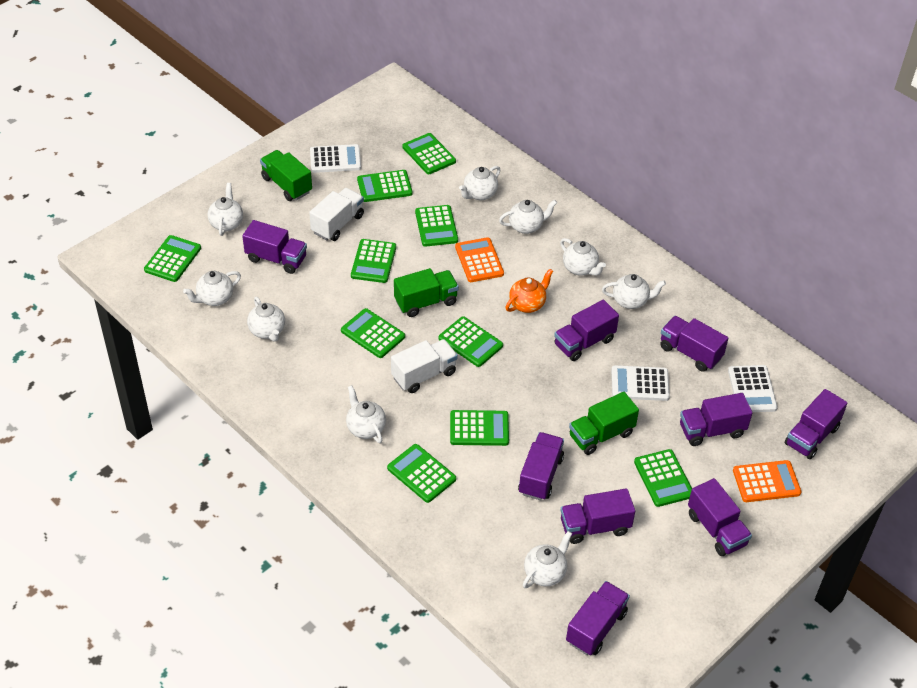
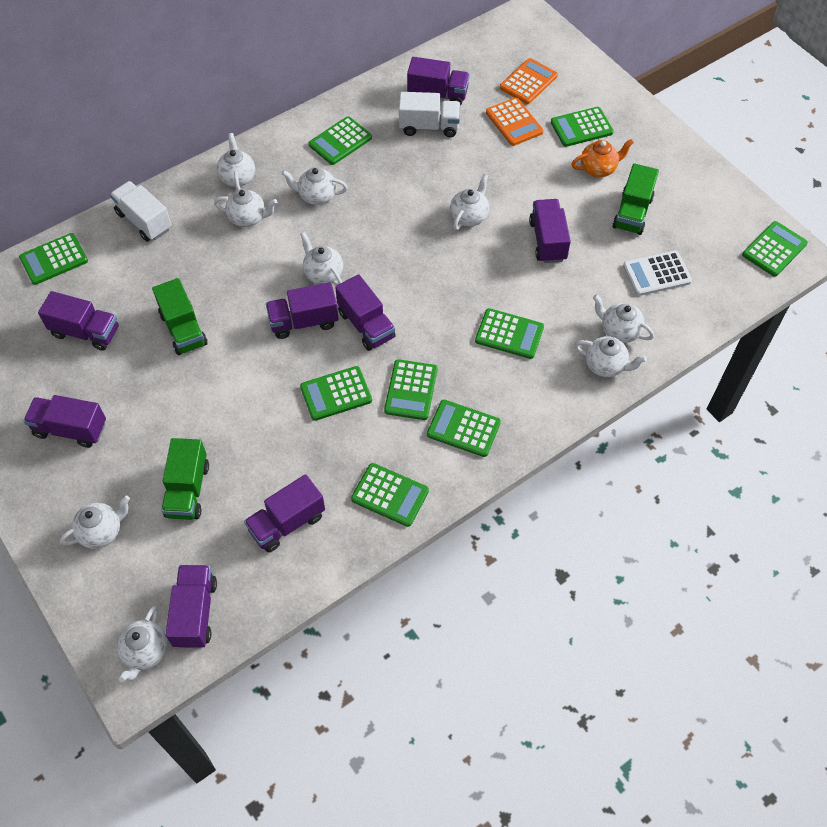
green calculator: 10 -> 9
purple truck: 9 -> 8
white calculator: 3 -> 1

